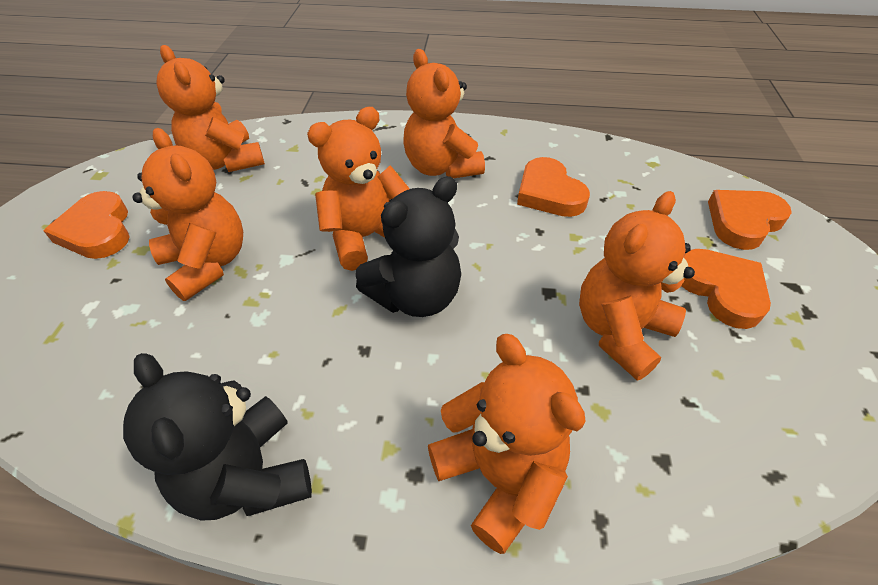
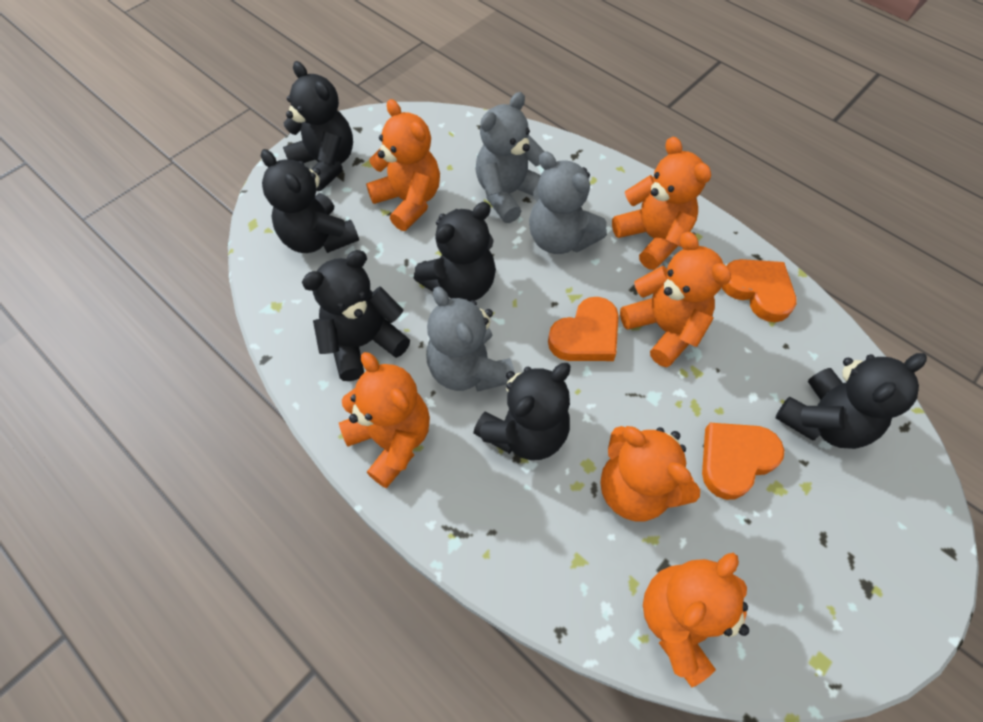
black teddy bear: 2 -> 6
grey teddy bear: 0 -> 3
orange heart: 4 -> 3

